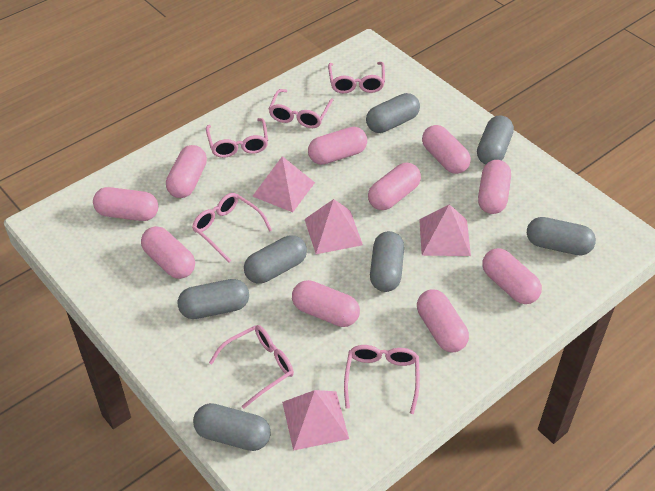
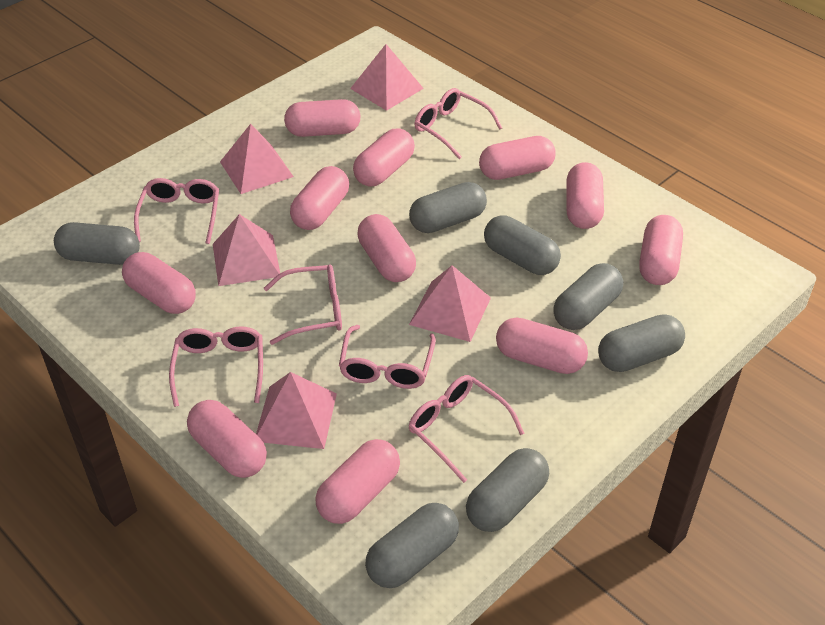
pink capsule: 10 -> 11
pink pyramid: 4 -> 5

